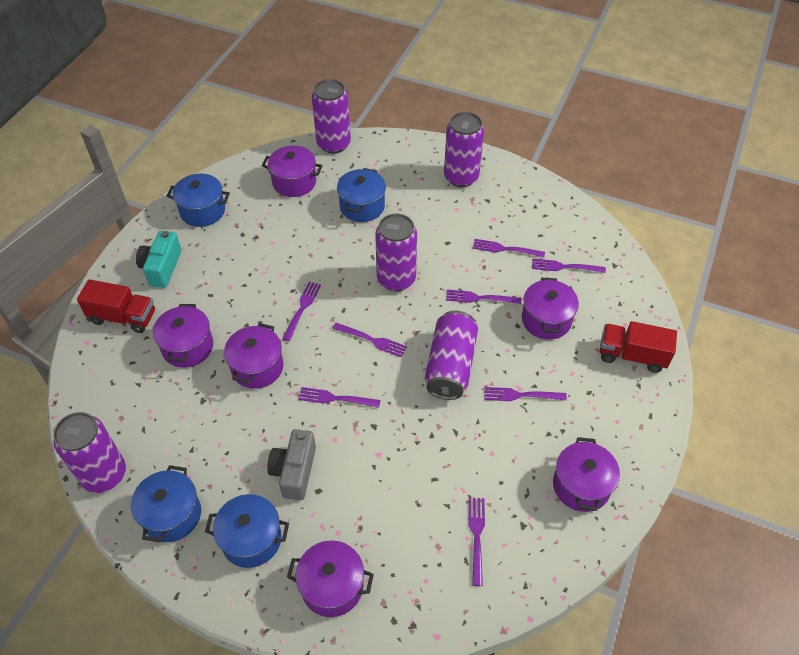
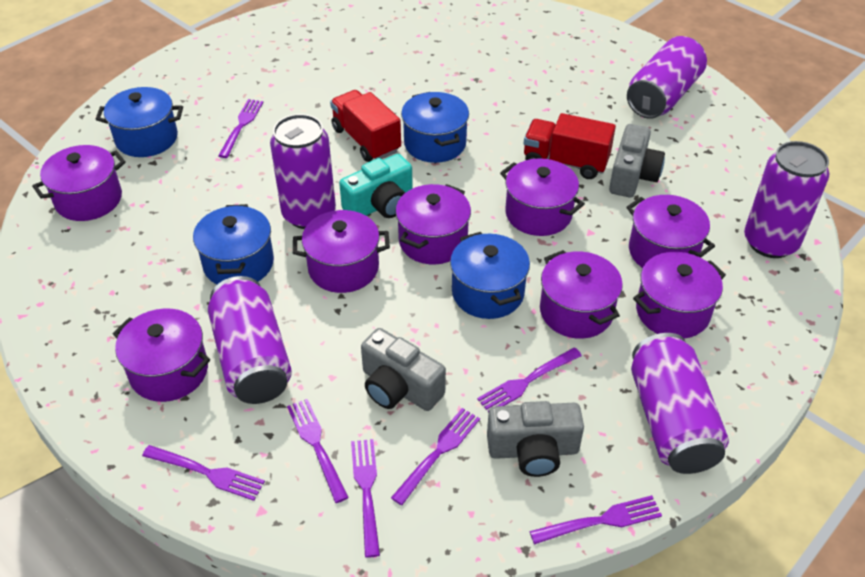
grey camera: 1 -> 3
purple fork: 8 -> 7
purple pot: 6 -> 8

